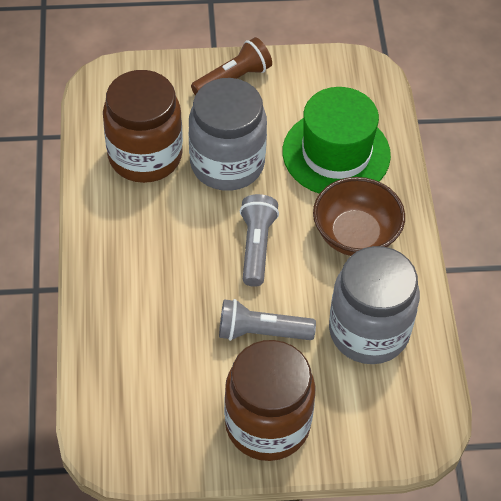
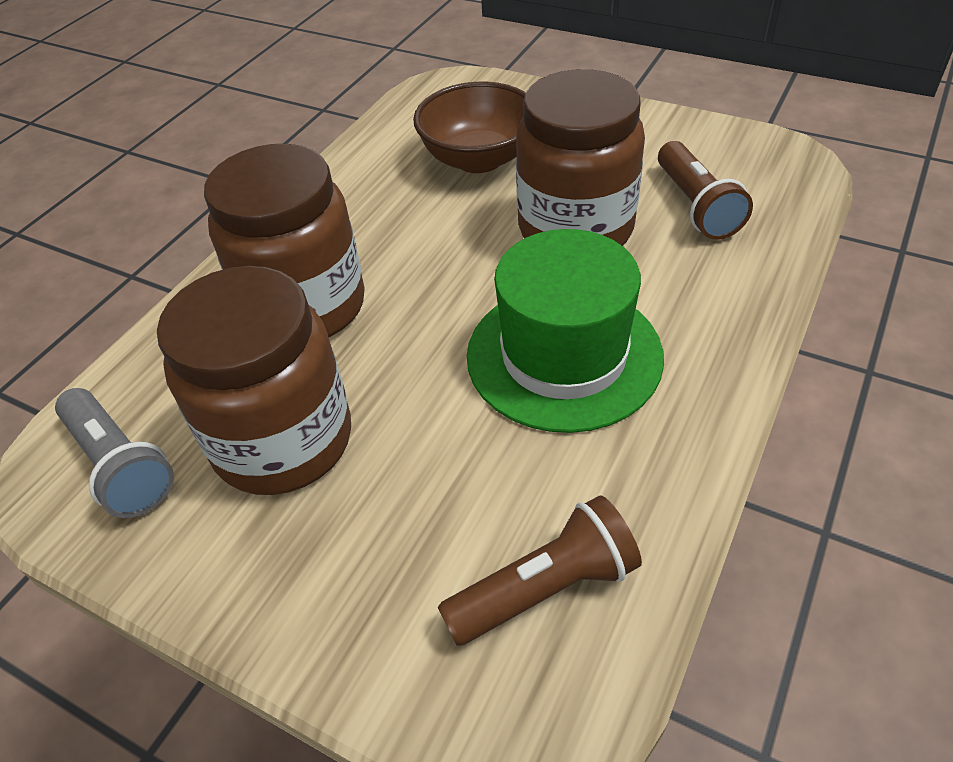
brown flashlight: 1 -> 2
brown jar: 2 -> 3
grey flashlight: 2 -> 1
grey jar: 2 -> 0

